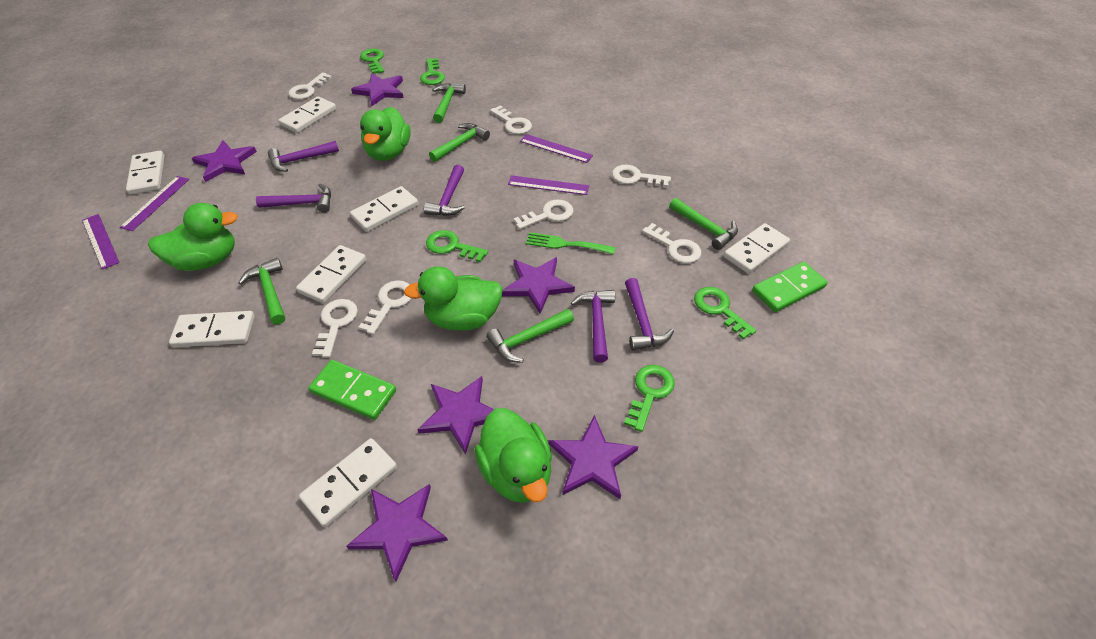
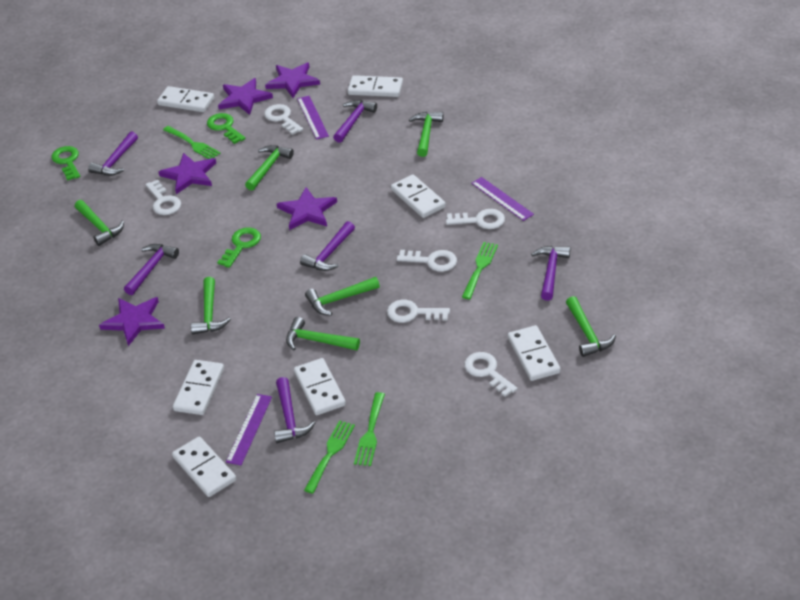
green domino: 2 -> 0
green duck: 4 -> 0
green fork: 1 -> 4
green hammer: 5 -> 7
green key: 5 -> 3
purple hammer: 5 -> 6
purple ruler: 4 -> 3
purple star: 6 -> 5
white key: 7 -> 6

